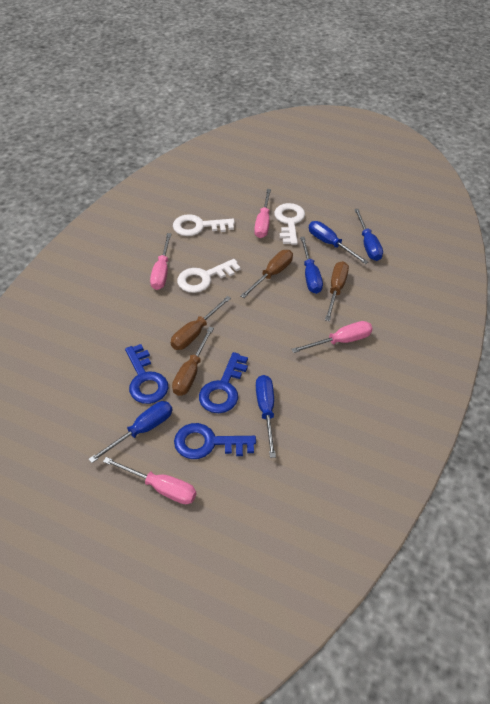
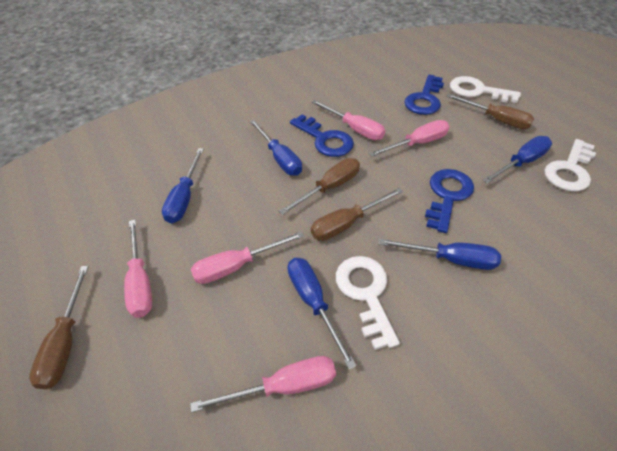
pink screwdriver: 4 -> 5

